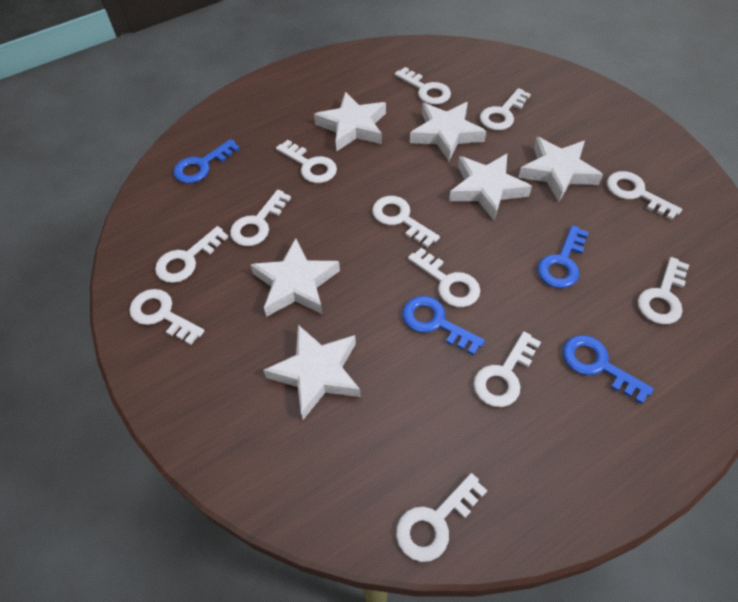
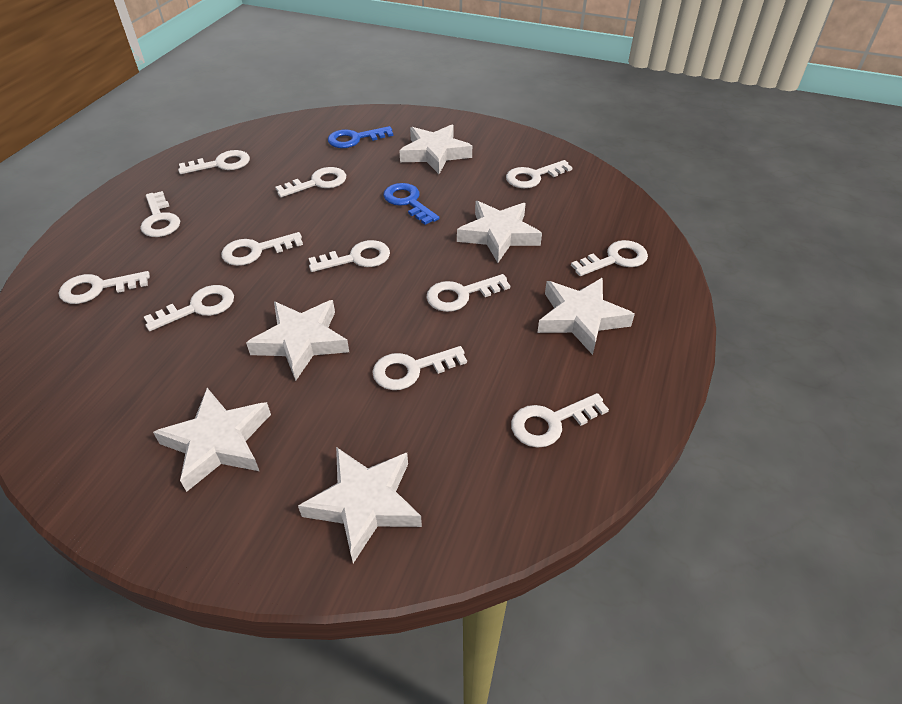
blue key: 4 -> 2

